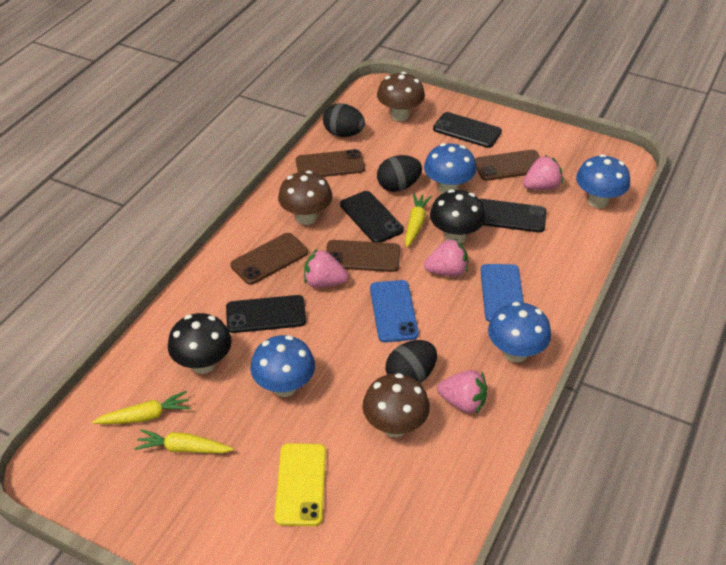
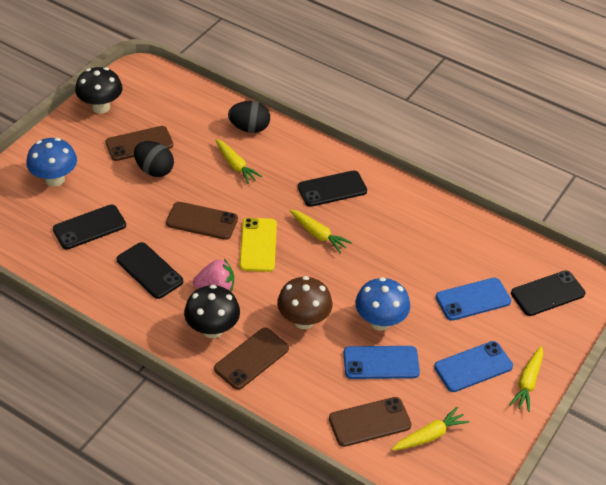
black egg: 3 -> 2
blue mushroom: 4 -> 2
blue phone: 2 -> 3
brown mushroom: 3 -> 1
pink strawberry: 4 -> 1
yellow carrot: 3 -> 4

